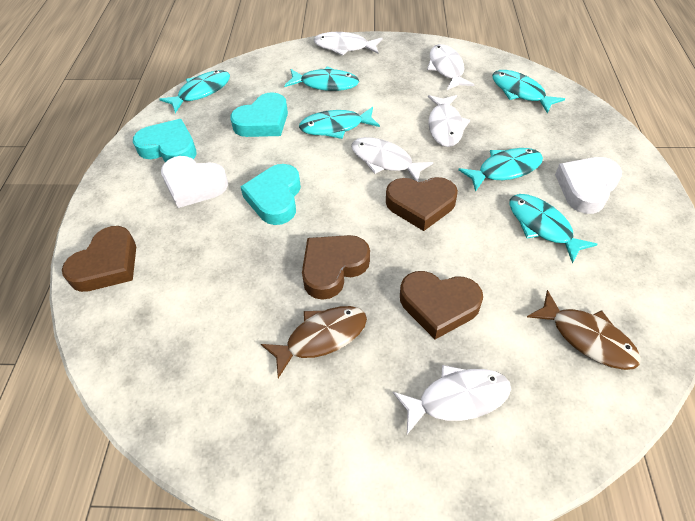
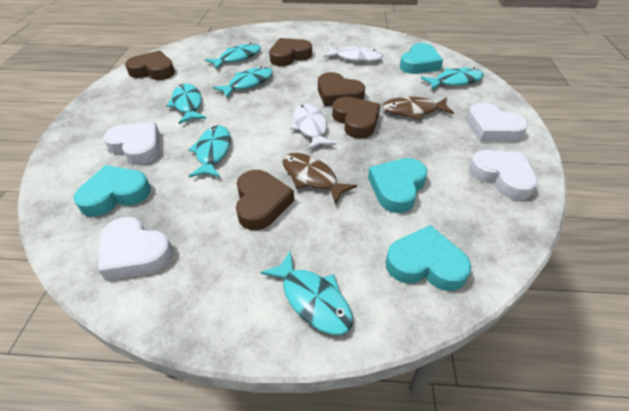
brown heart: 4 -> 5
turquoise heart: 3 -> 4
white fish: 5 -> 2
white heart: 2 -> 4

